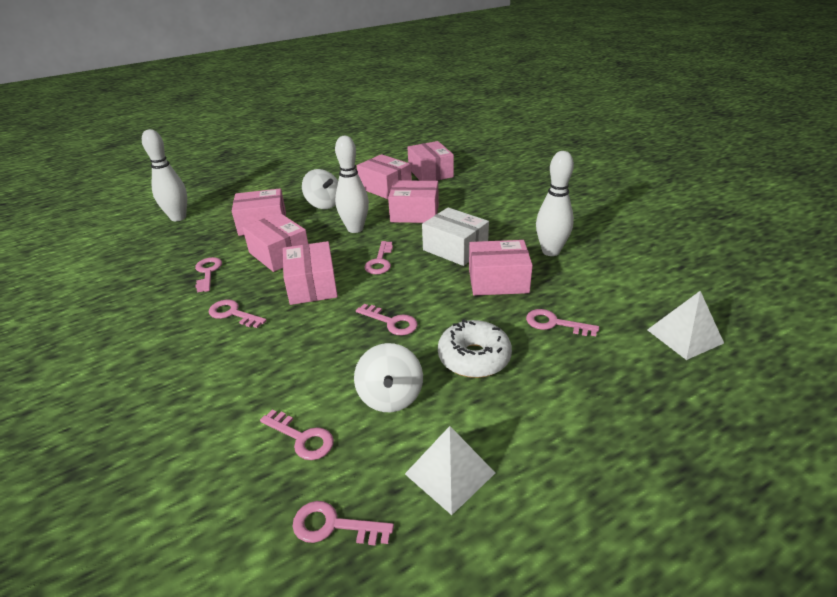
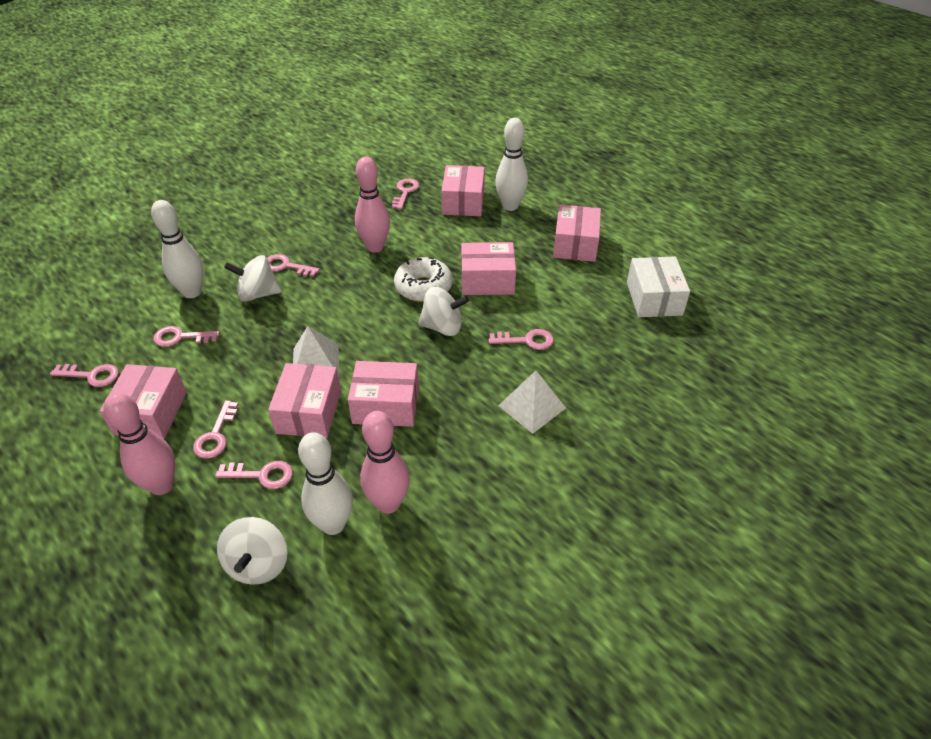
pink bowling pin: 0 -> 3
pink box: 7 -> 6
white spinning top: 2 -> 3

